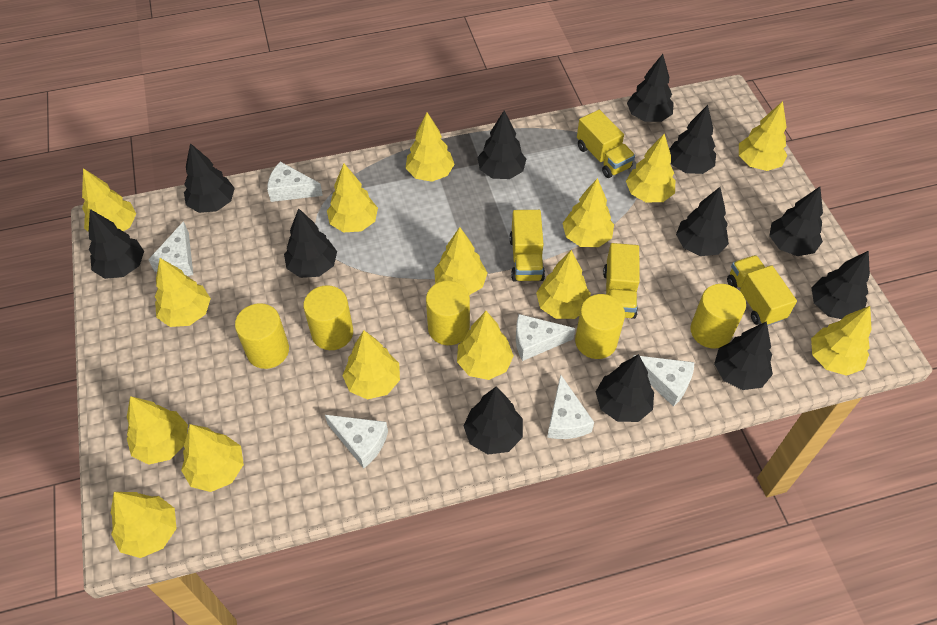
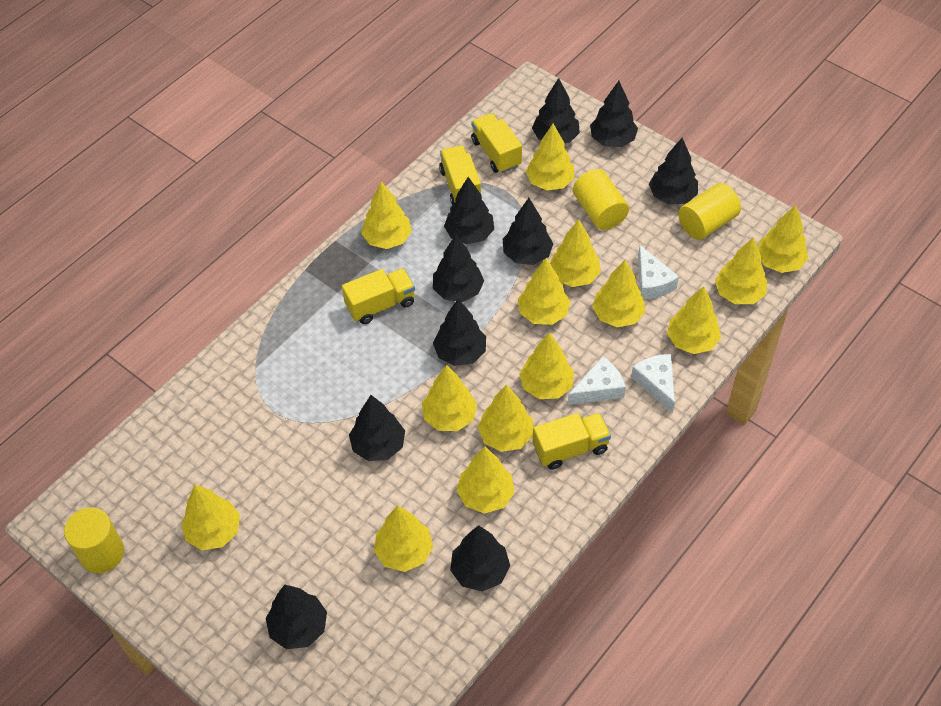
black tree: 12 -> 10
white cheese: 6 -> 3
yellow cylinder: 5 -> 3
yellow tree: 15 -> 14

